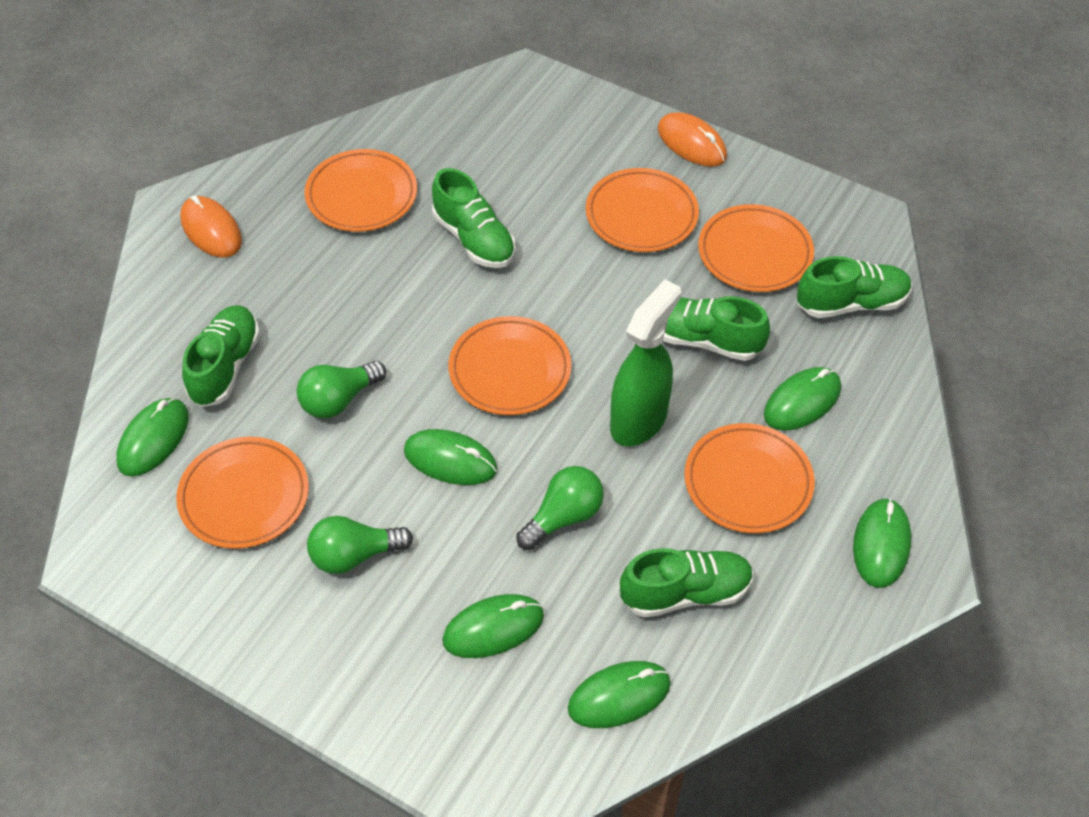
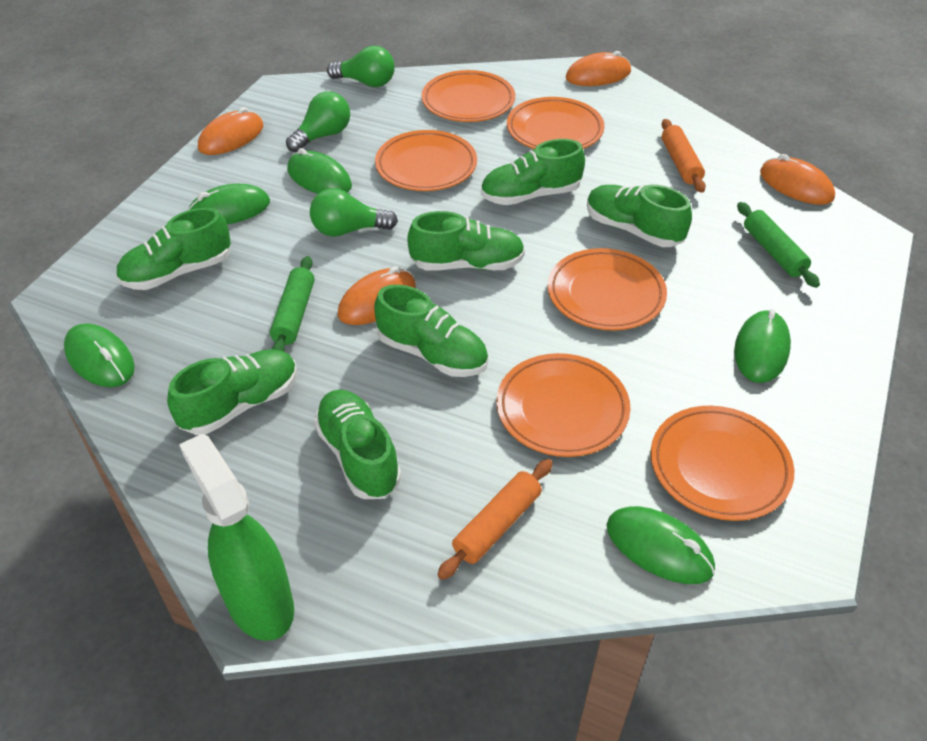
green mouse: 6 -> 5
green rolling pin: 0 -> 2
green shoe: 5 -> 7
orange mouse: 2 -> 4
orange rolling pin: 0 -> 2

